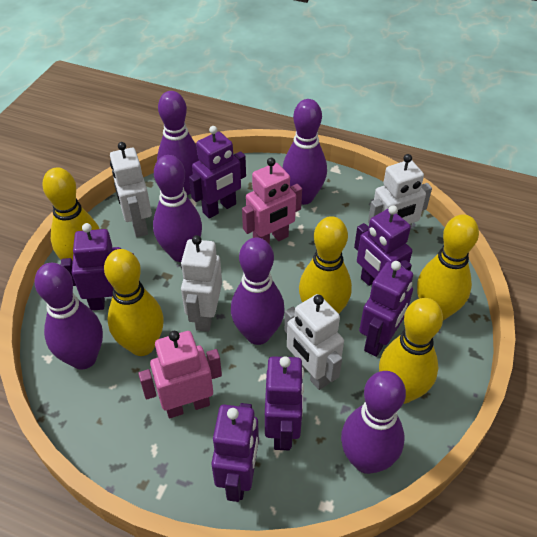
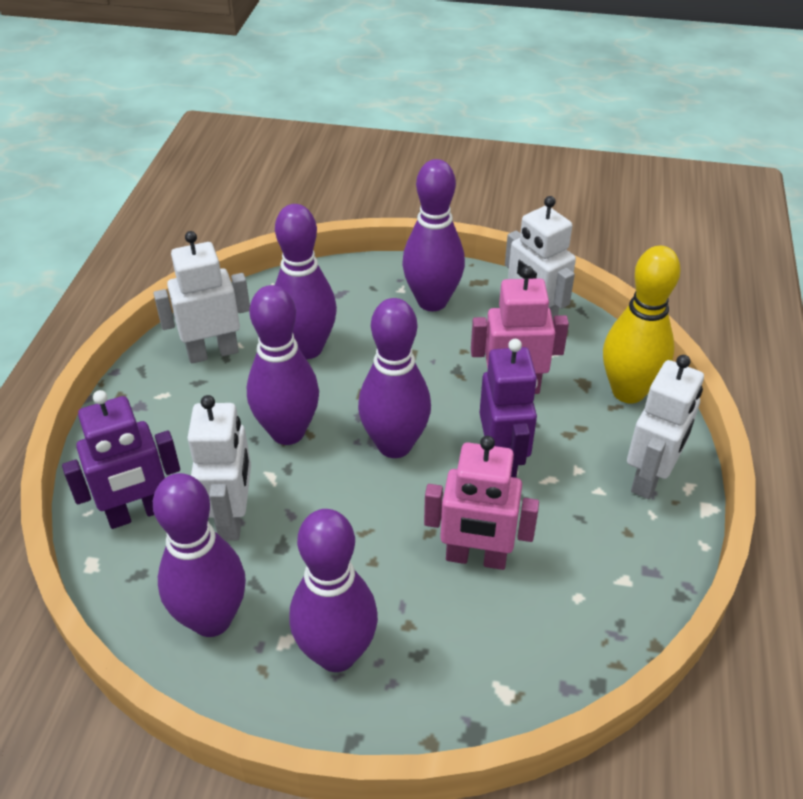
purple robot: 6 -> 2
yellow bowling pin: 5 -> 1

